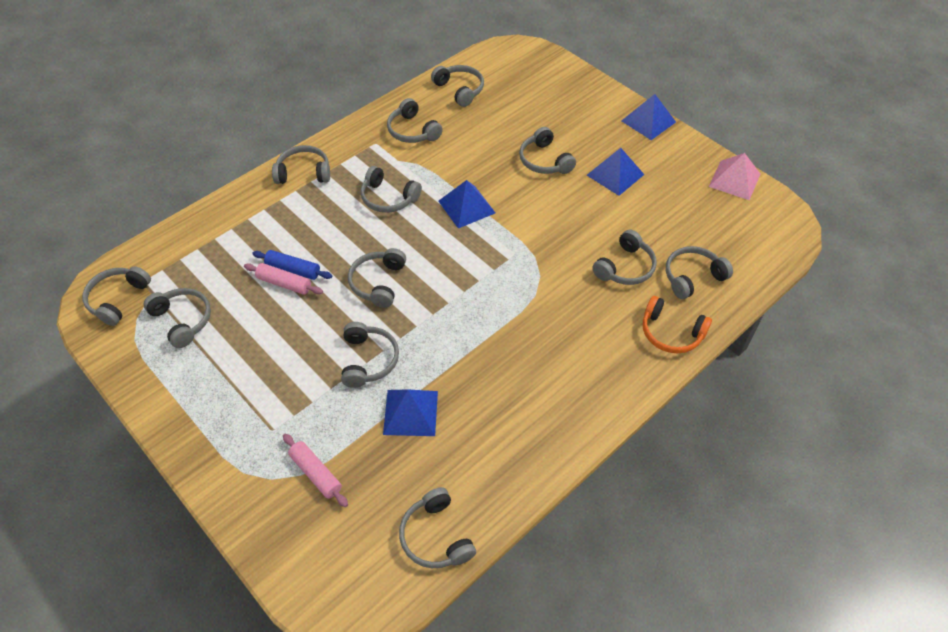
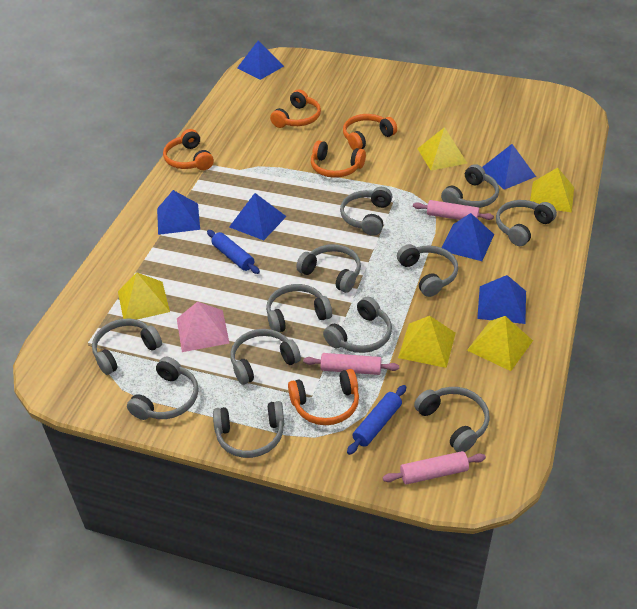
blue pyramid: 4 -> 6
blue rolling pin: 1 -> 2
orange headphones: 1 -> 5
pink rolling pin: 2 -> 3
yellow pyramid: 0 -> 5

